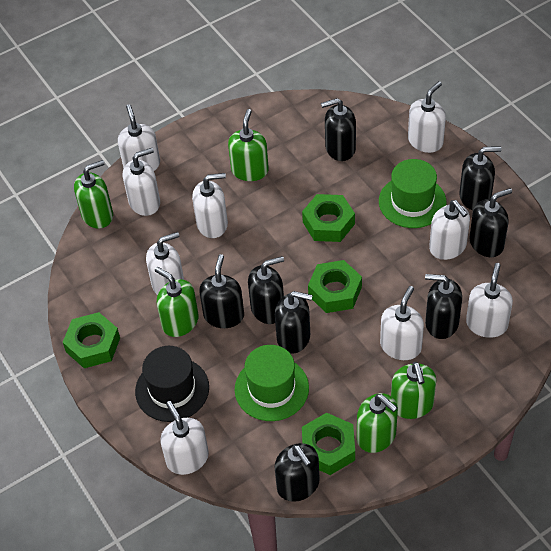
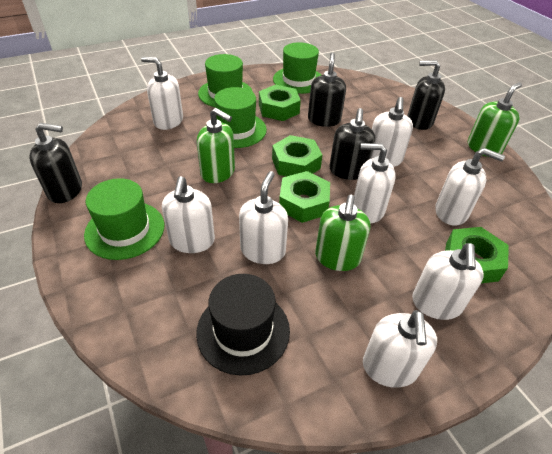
black soap dispenser: 8 -> 4
green hat: 2 -> 4
green soap dispenser: 5 -> 3
white soap dispenser: 9 -> 8

